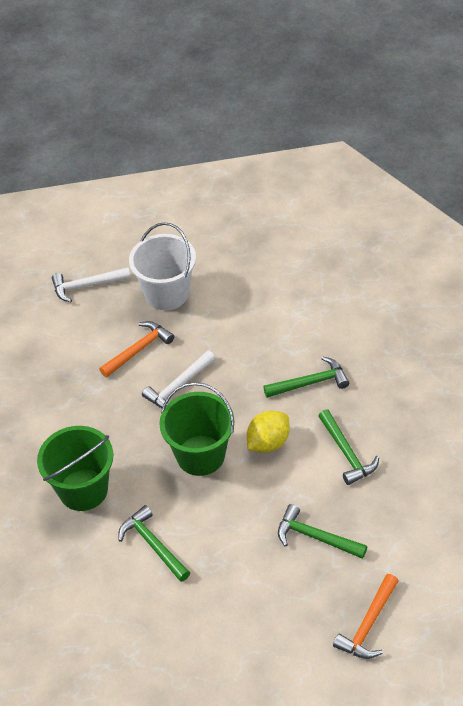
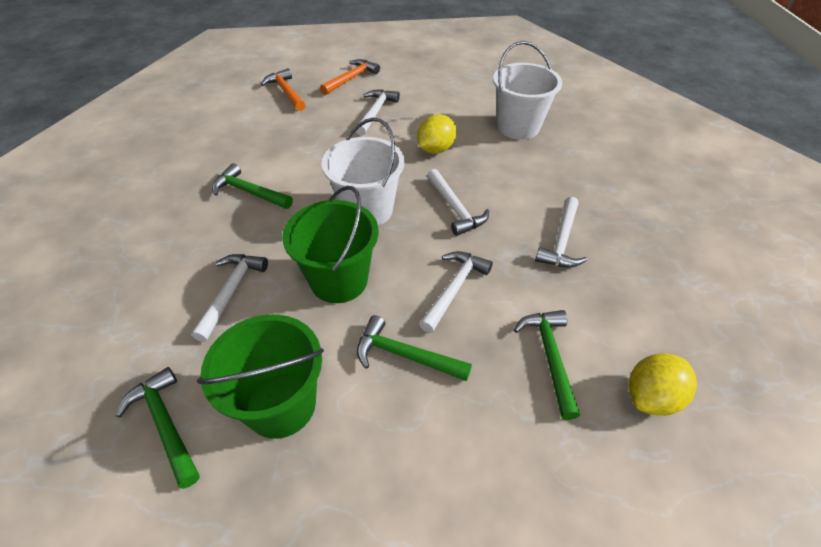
white bucket: 1 -> 2
white hammer: 2 -> 5
yellow lemon: 1 -> 2

